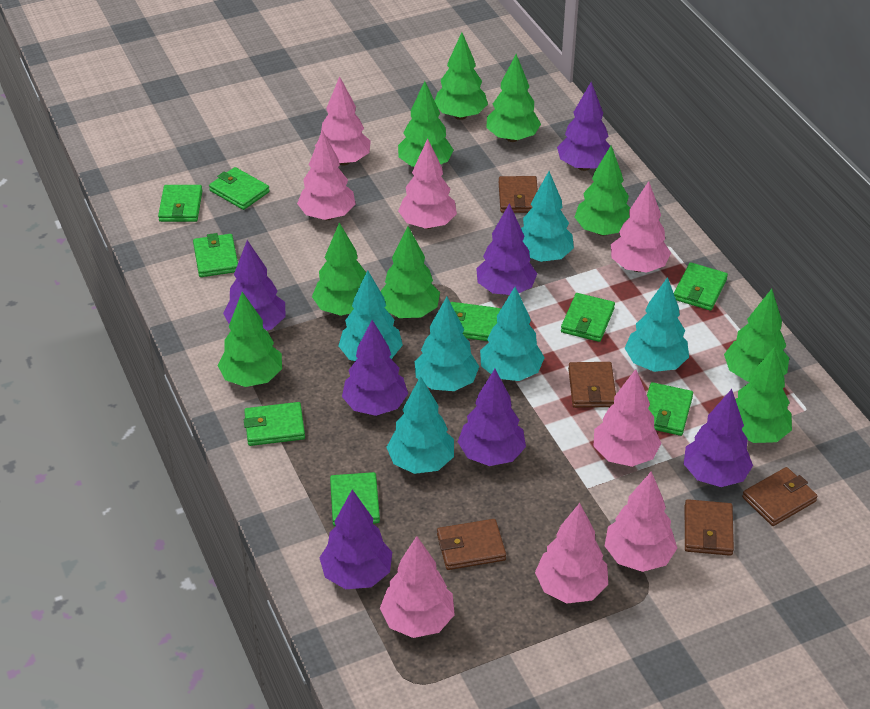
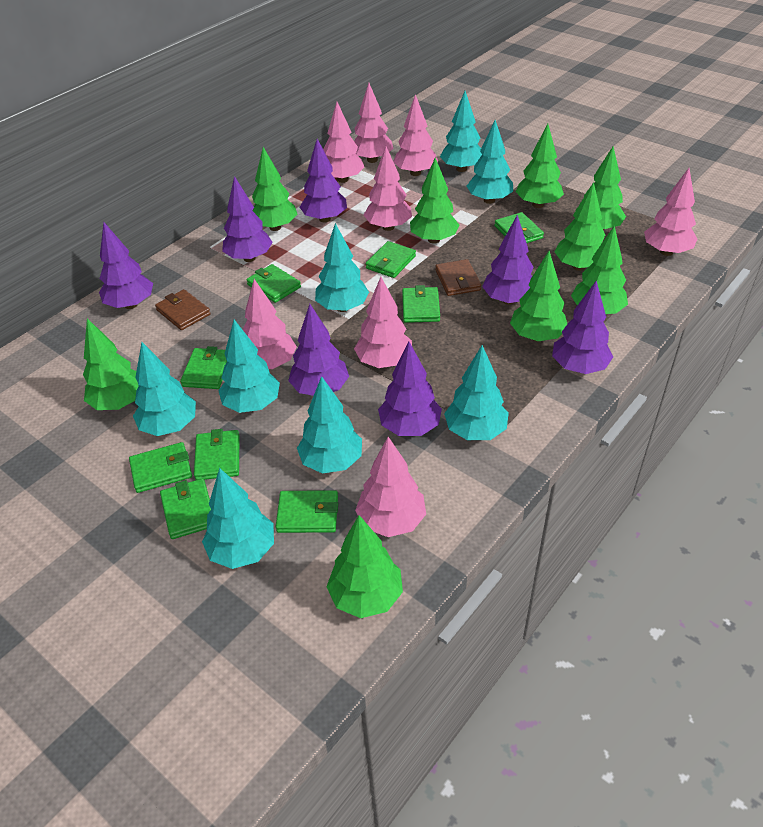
brown wallet: 5 -> 2
turquoise tree: 6 -> 8

